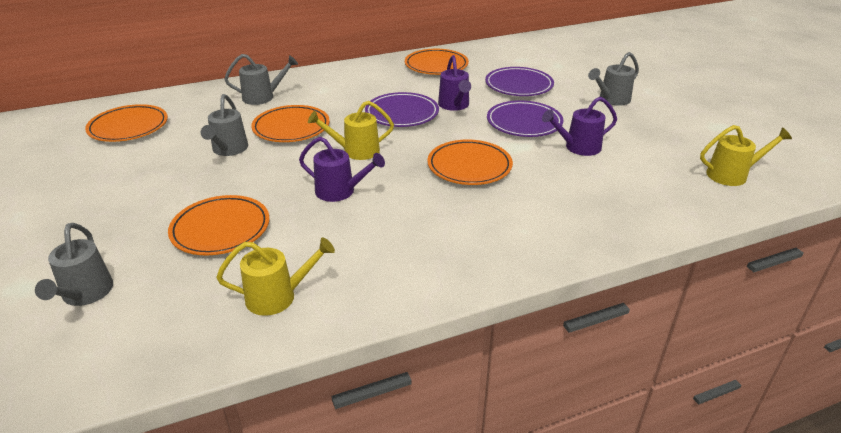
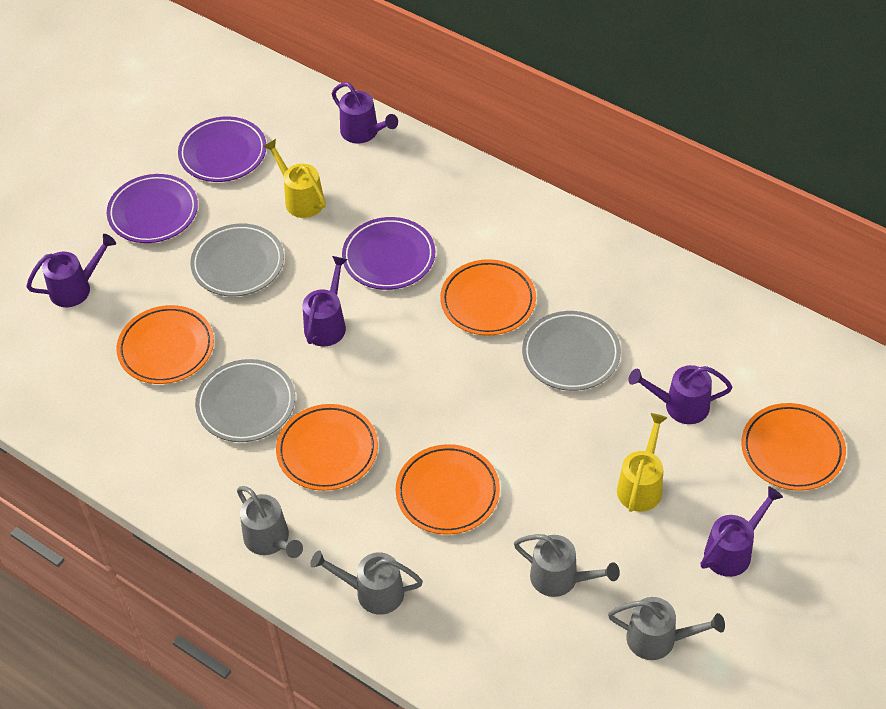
grey plate: 0 -> 3
purple watering can: 3 -> 5
yellow watering can: 3 -> 2

